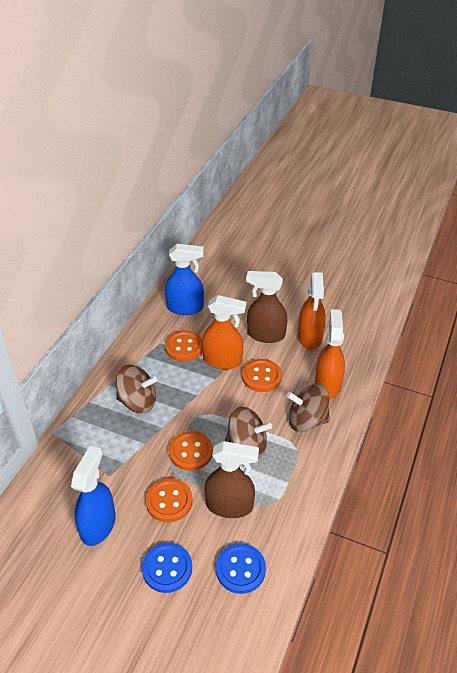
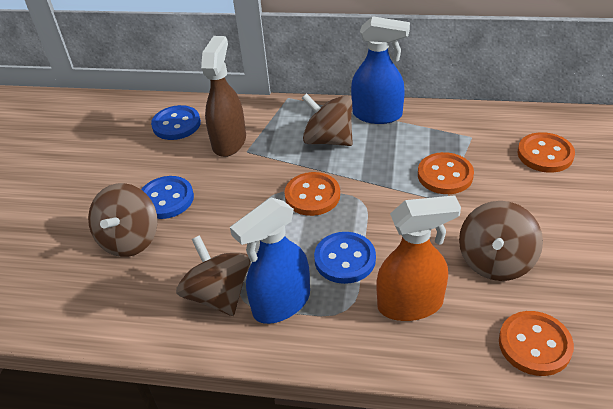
blue button: 2 -> 3
brown spinning top: 3 -> 4
brown spray bottle: 2 -> 1
orange spray bottle: 3 -> 1

